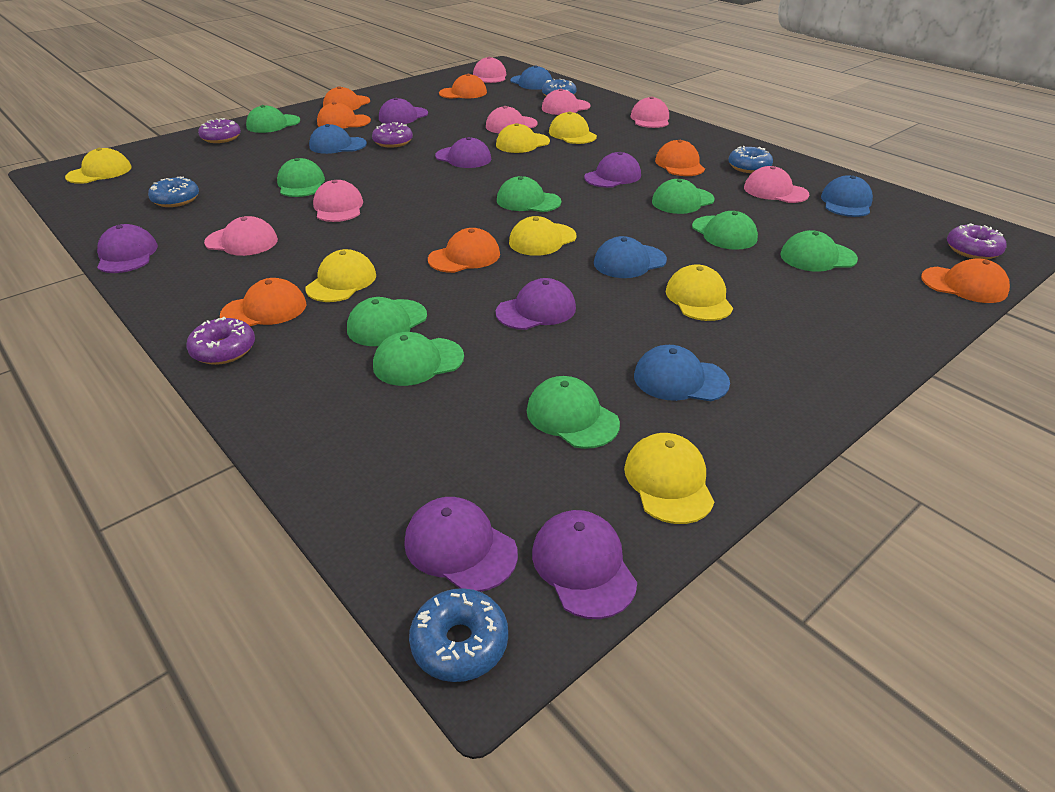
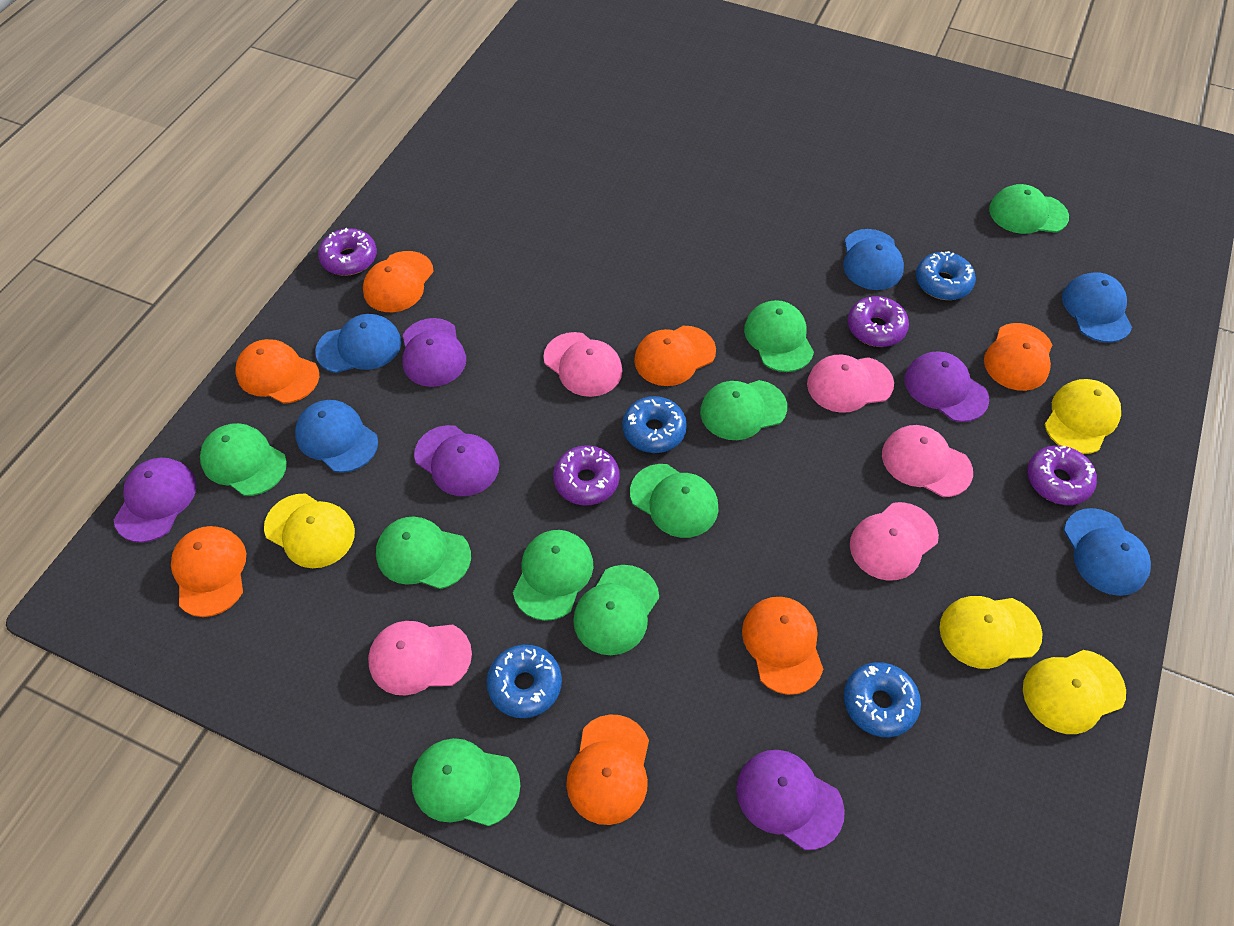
pink cap: 7 -> 5
purple cap: 7 -> 5
yellow cap: 7 -> 4

